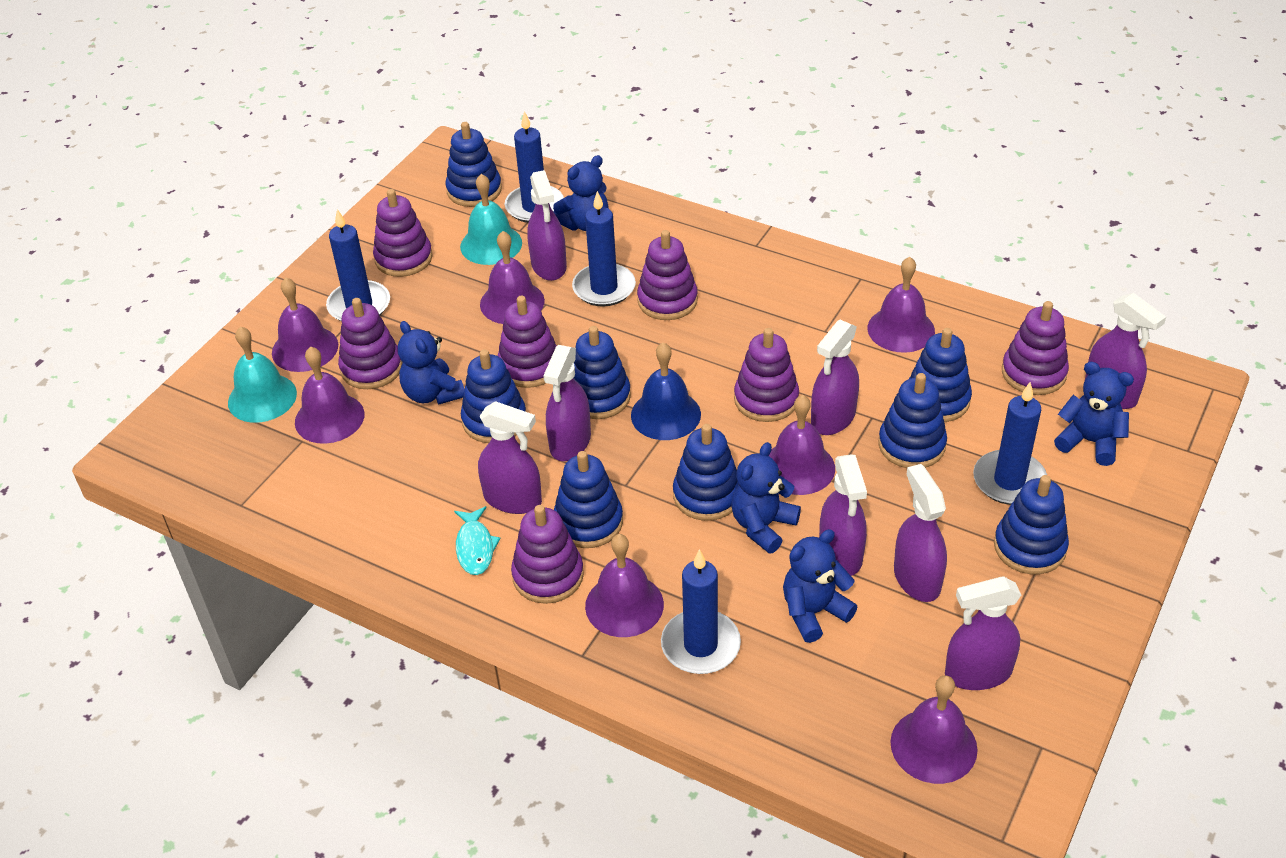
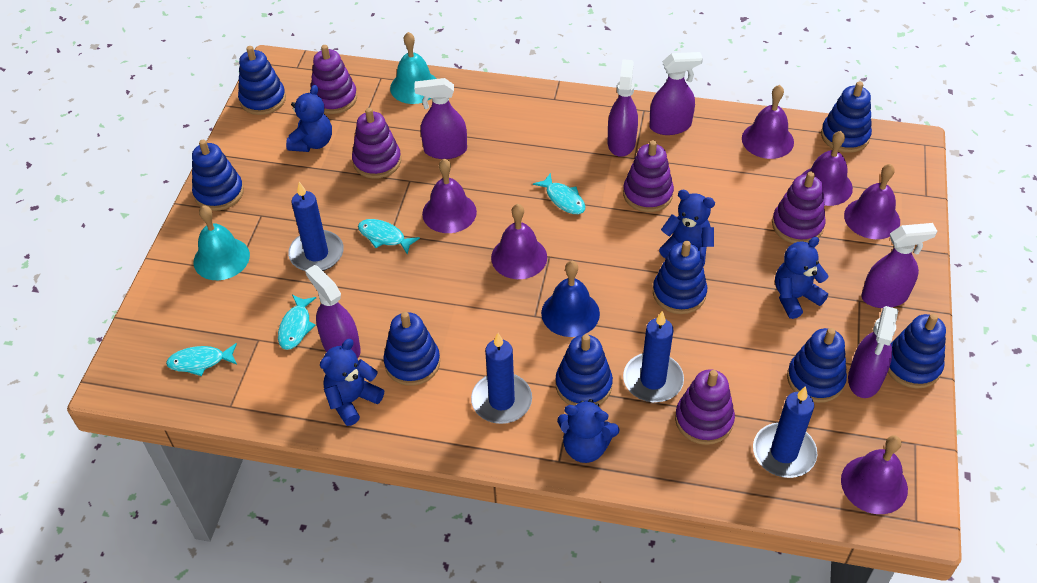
blue candle: 5 -> 4
purple bell: 7 -> 6
purple spray bottle: 8 -> 6
purple stacking toy: 7 -> 5
turquoise fish: 1 -> 4

